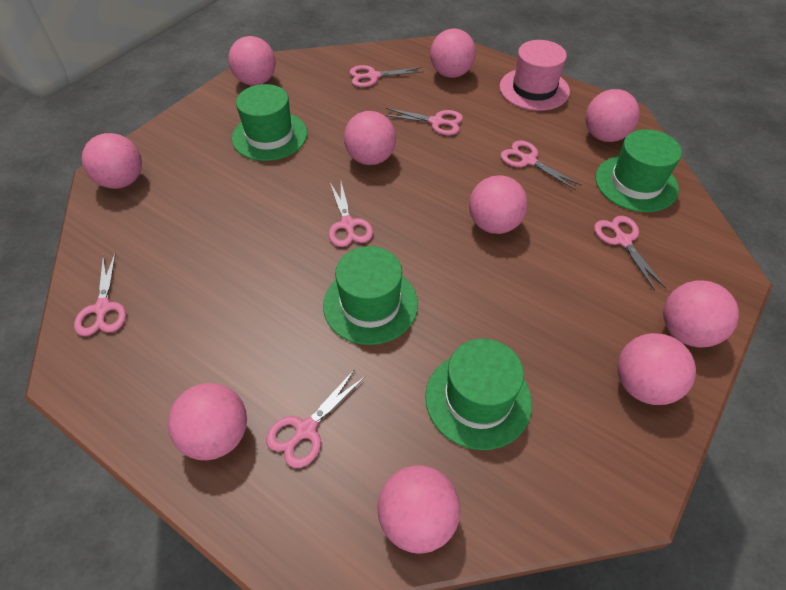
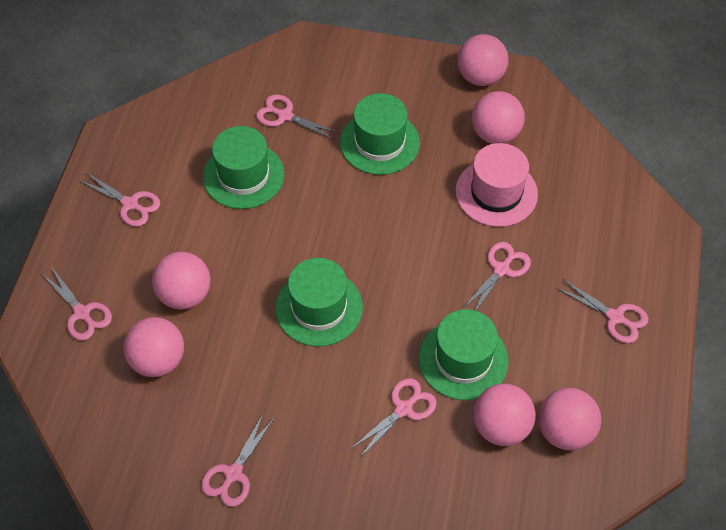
pink ball: 10 -> 6

